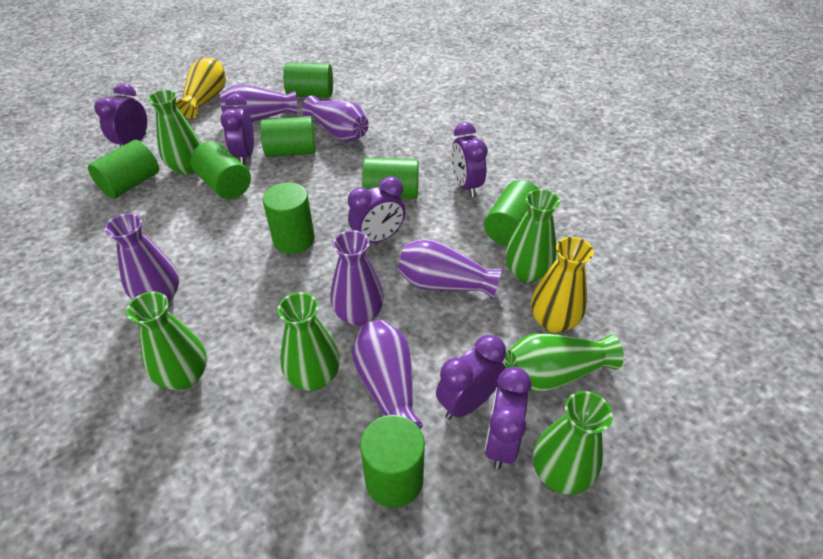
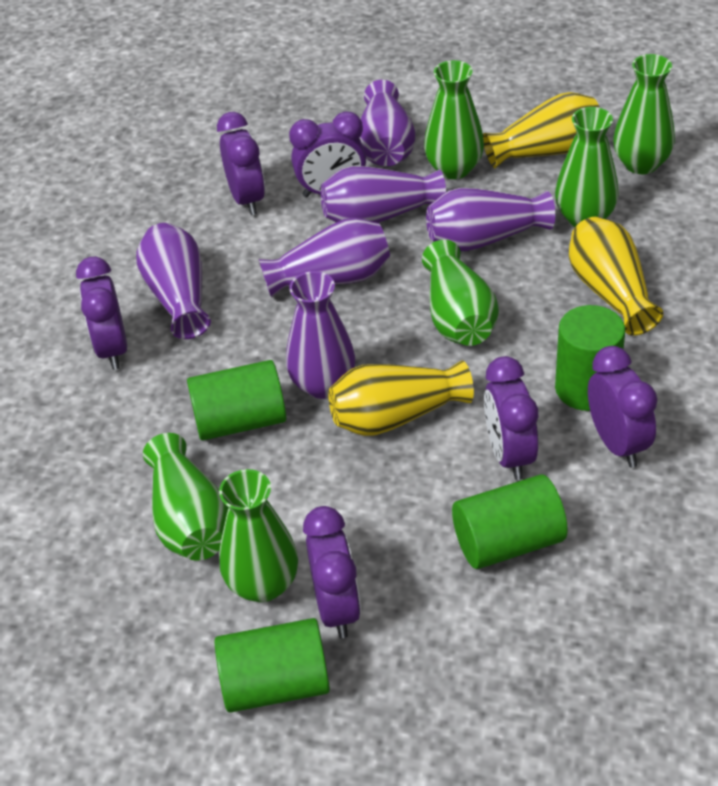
green cylinder: 8 -> 4
yellow vase: 2 -> 3

